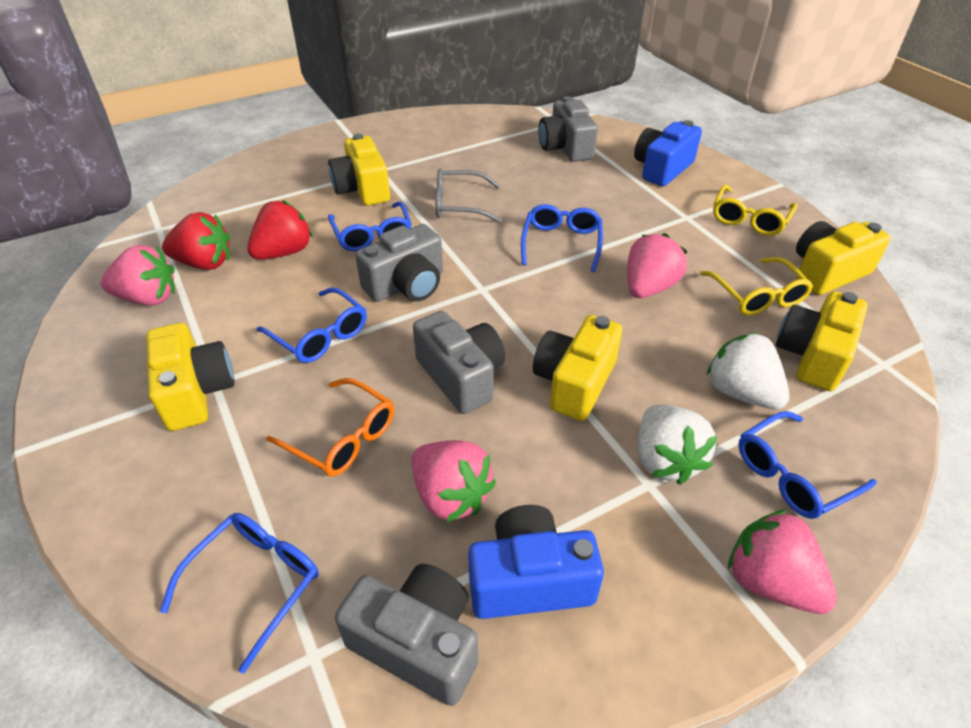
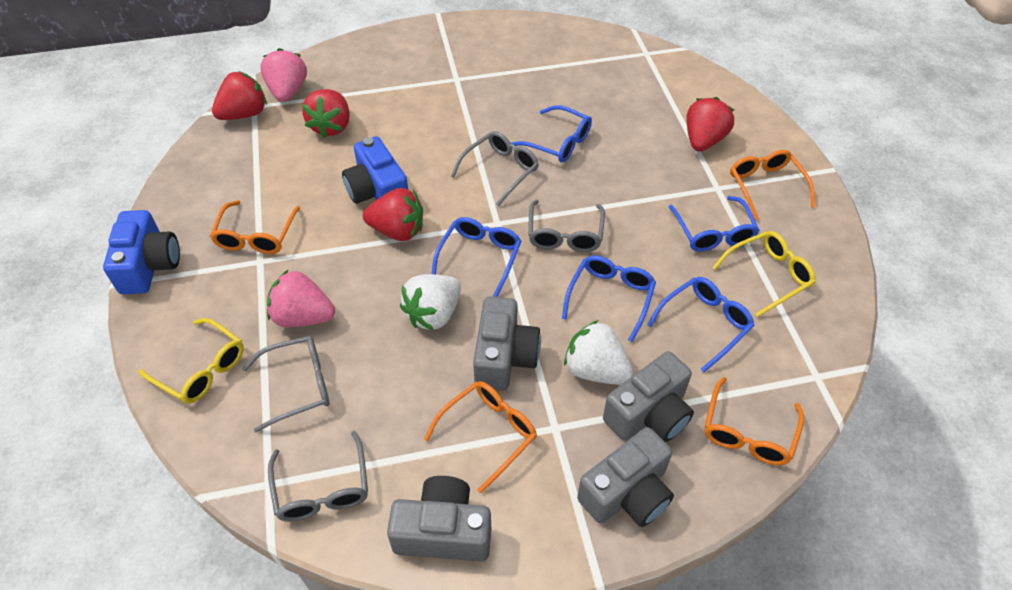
grey glasses: 1 -> 4
orange glasses: 1 -> 4
pink strawberry: 4 -> 2
red strawberry: 2 -> 4
yellow camera: 5 -> 0

